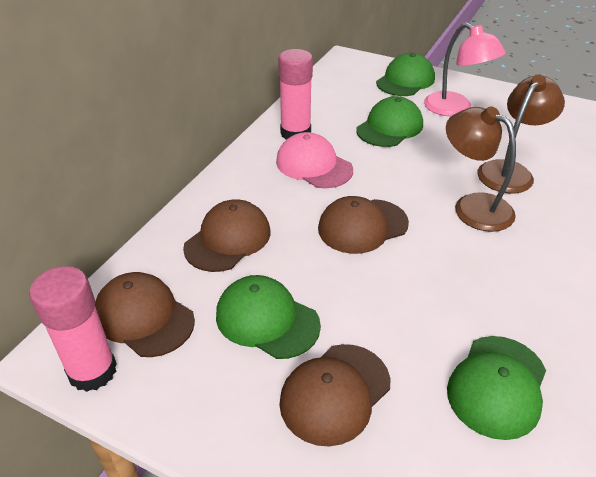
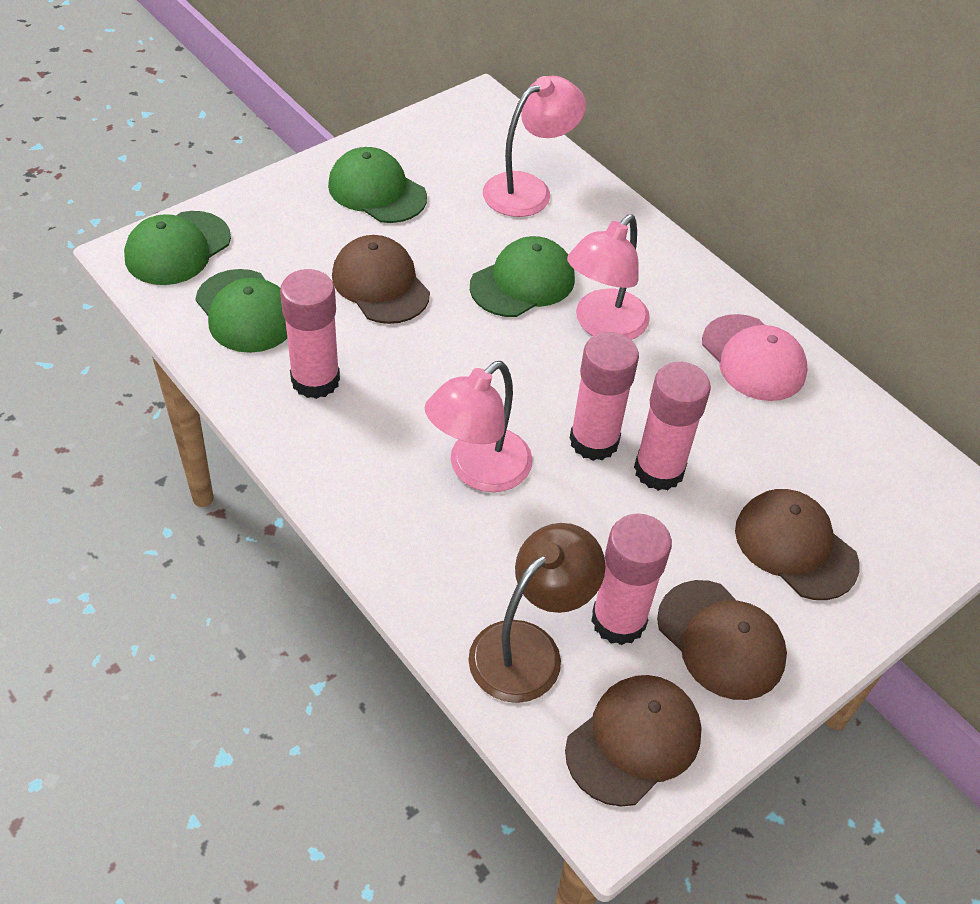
brown lamp: 2 -> 1
pink glue stick: 2 -> 4
pink lamp: 1 -> 3

